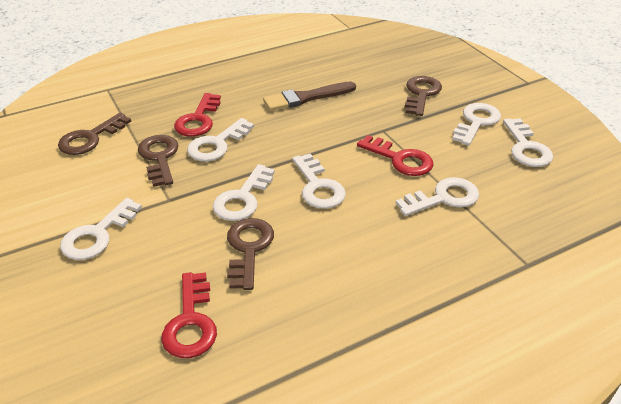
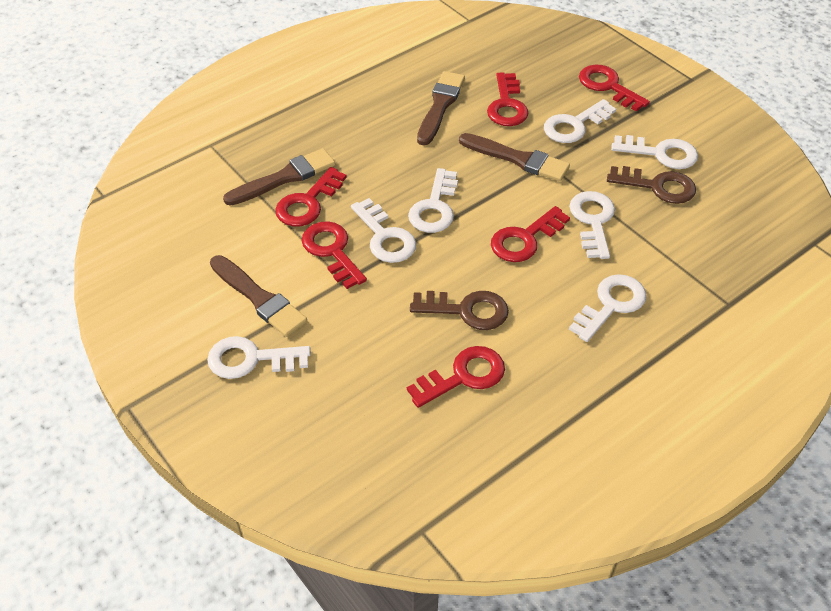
brown brush: 1 -> 4
brown key: 4 -> 2
red key: 3 -> 6

